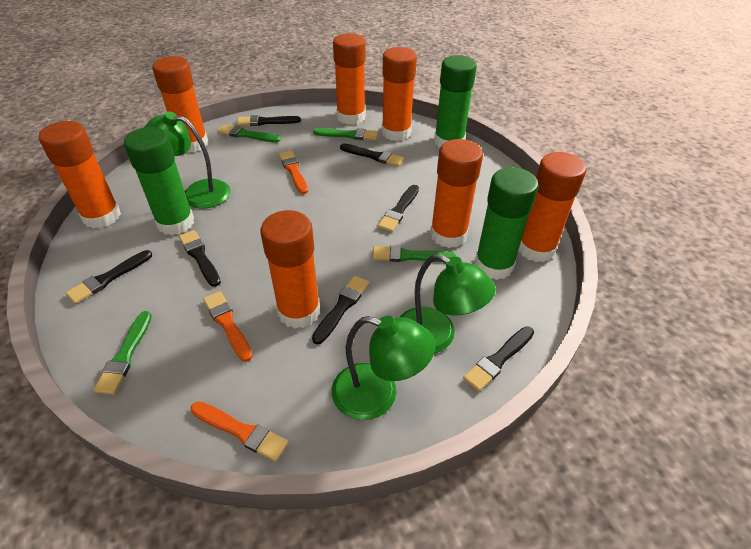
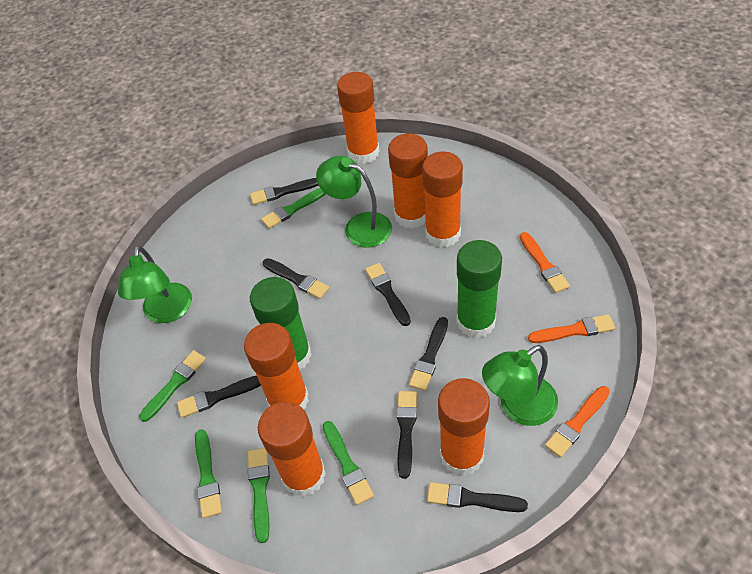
green brush: 4 -> 5
green glue stick: 3 -> 2
orange glue stick: 7 -> 6

